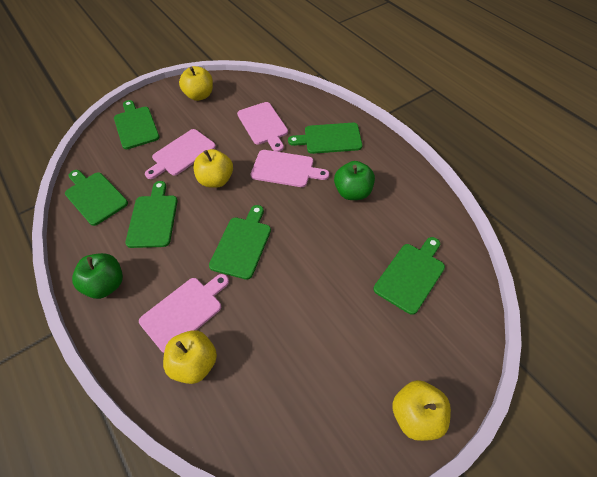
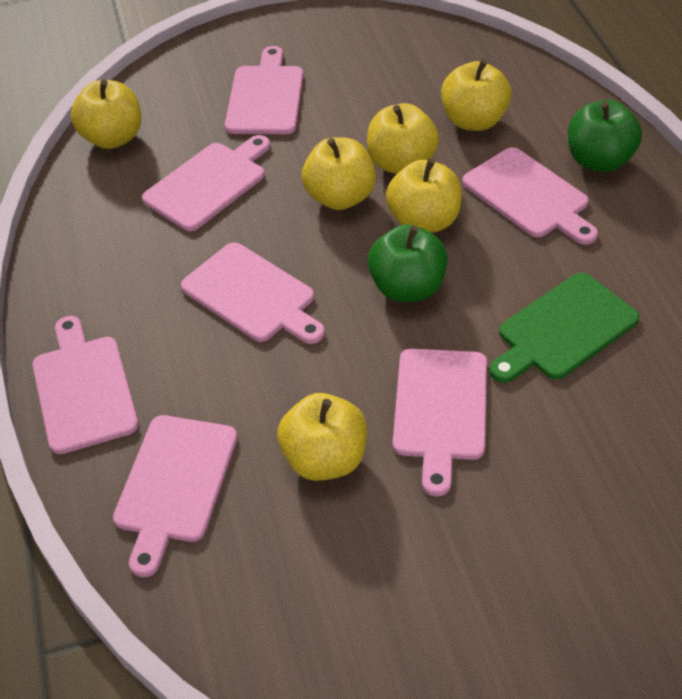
green cutting board: 6 -> 1
pink cutting board: 4 -> 7
yellow apple: 4 -> 6

